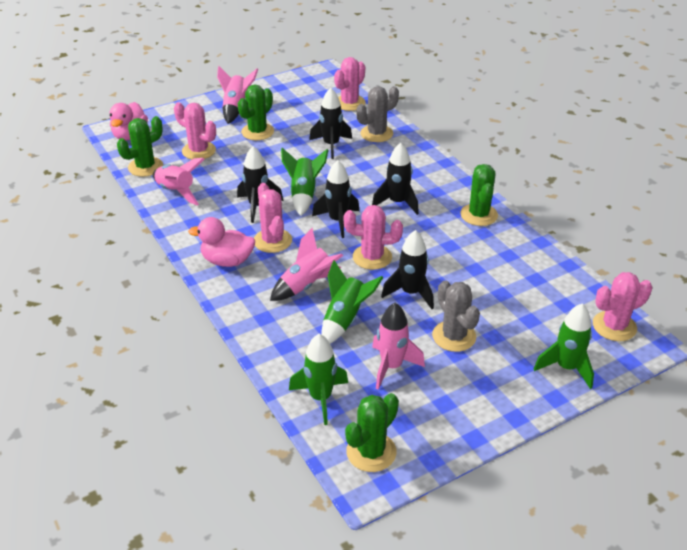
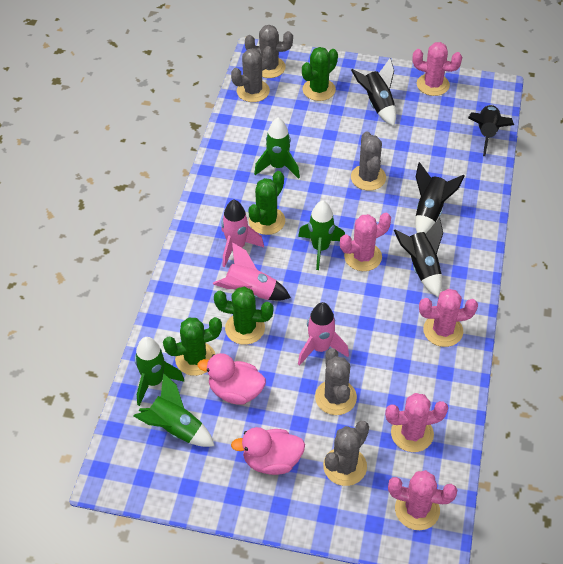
black rocket: 5 -> 4
grey cactus: 2 -> 5
pink rocket: 4 -> 3

